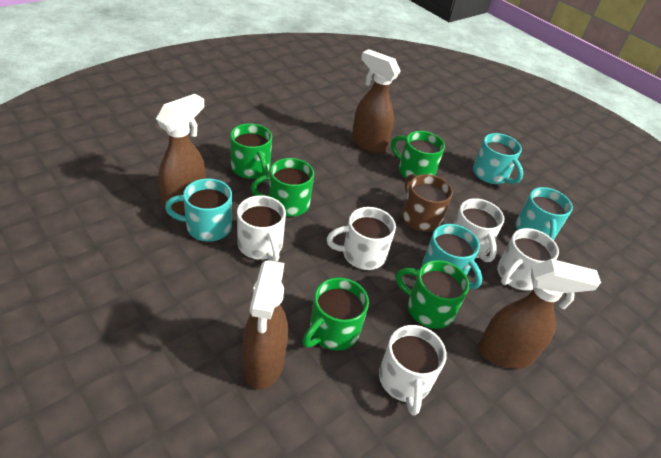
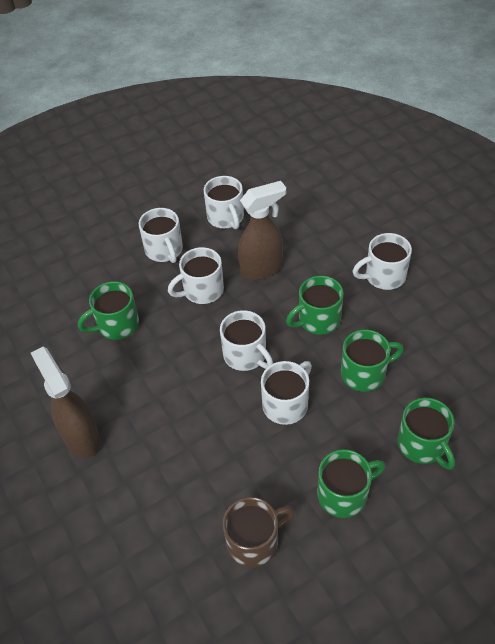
brown spray bottle: 4 -> 2
turquoise mug: 4 -> 0
white mug: 5 -> 6

